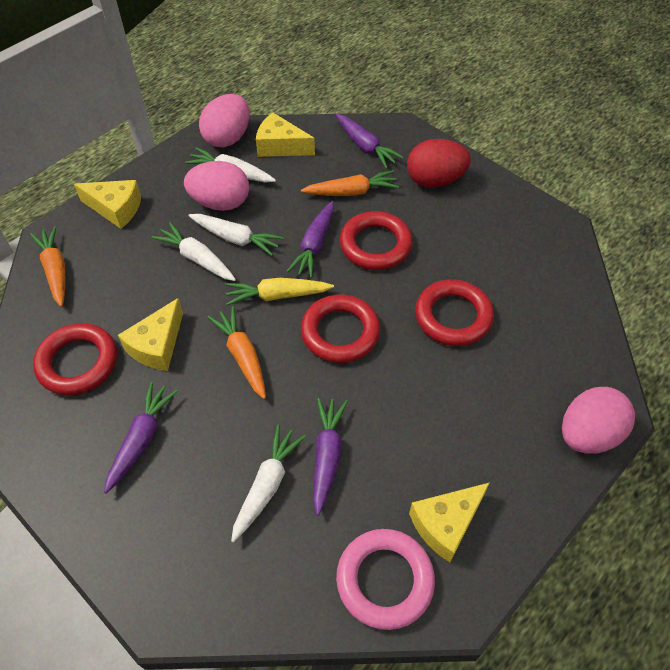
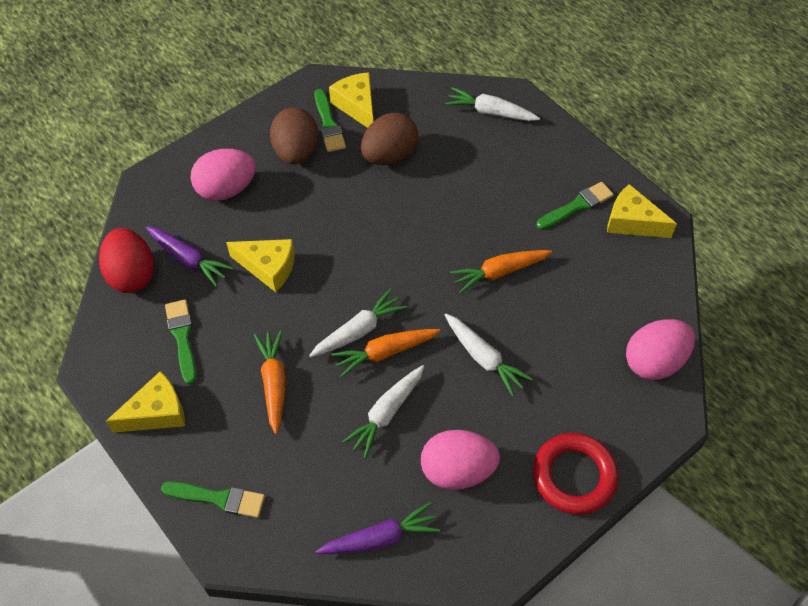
brown egg: 0 -> 2
green brush: 0 -> 4
pink ring: 1 -> 0
purple carrot: 4 -> 2
red ring: 4 -> 1
yellow carrot: 1 -> 0

